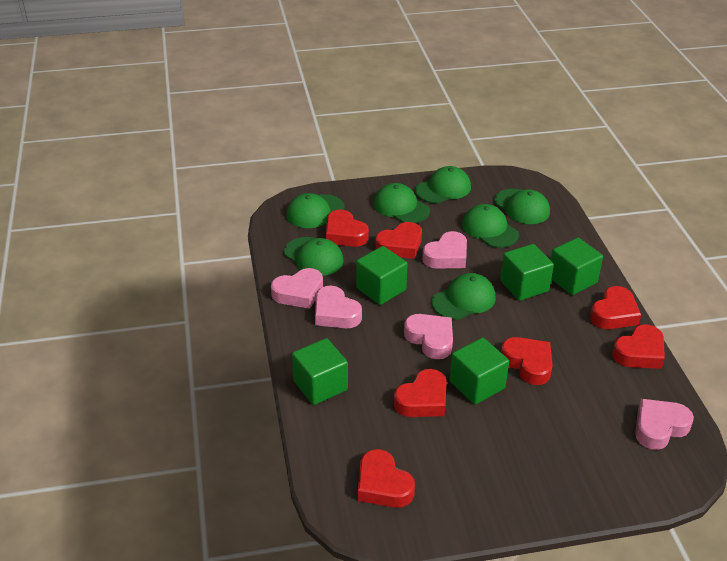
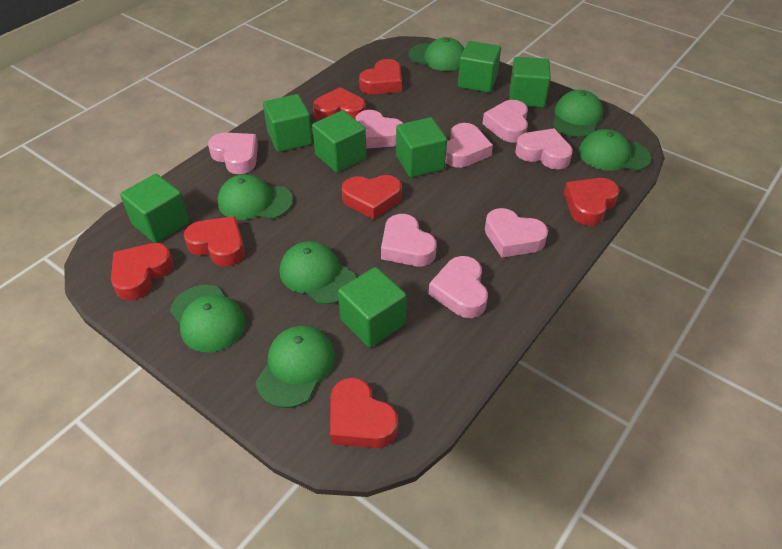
green cube: 5 -> 7
pink heart: 5 -> 8

